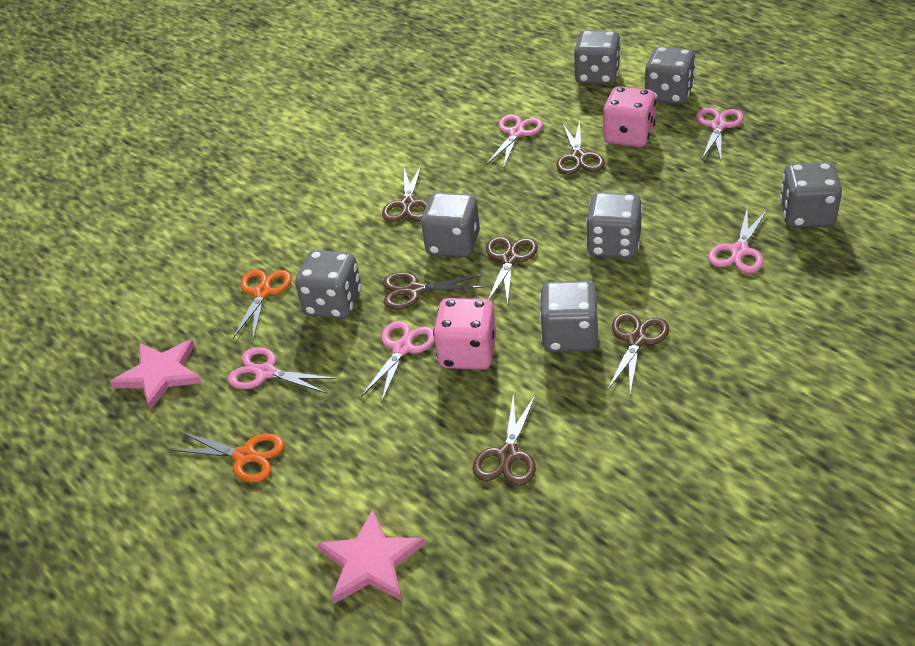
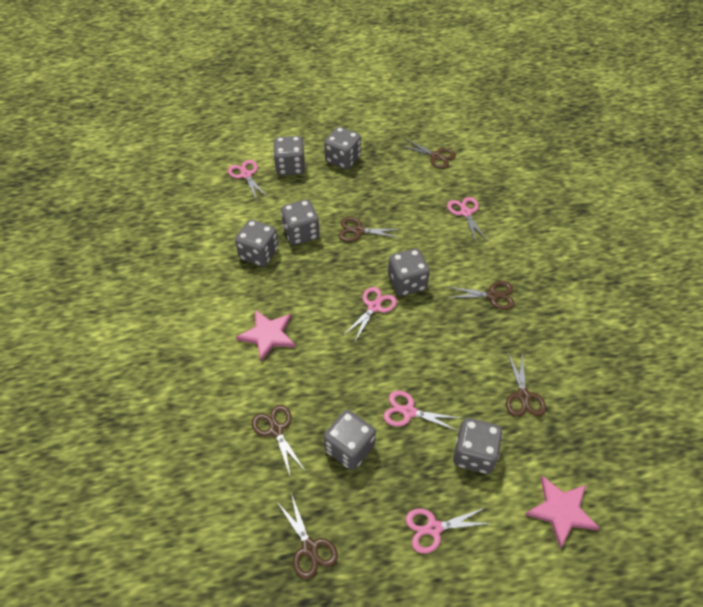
orange scissors: 2 -> 0
pink dice: 2 -> 0

